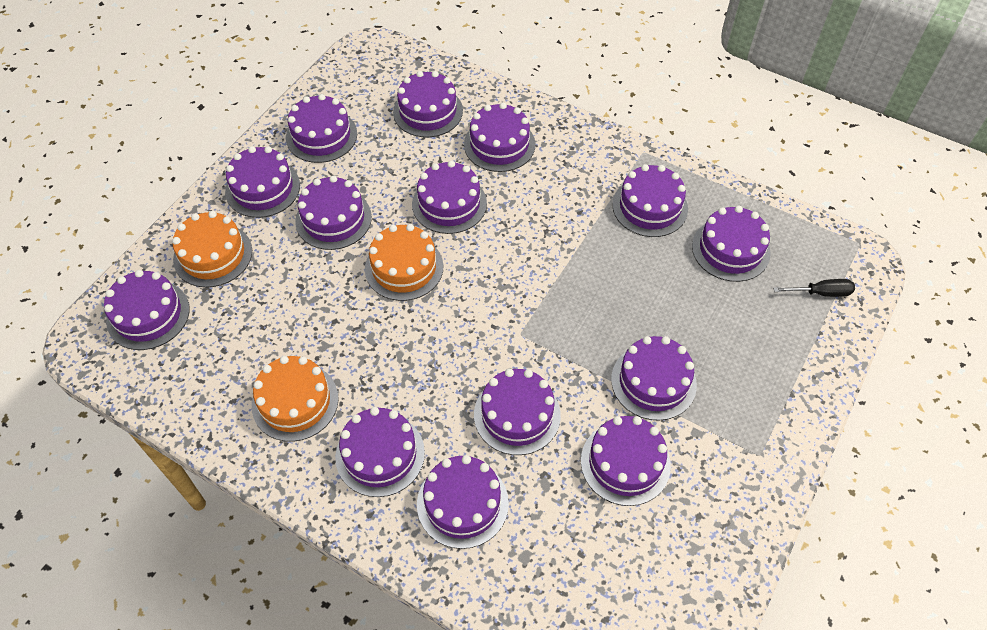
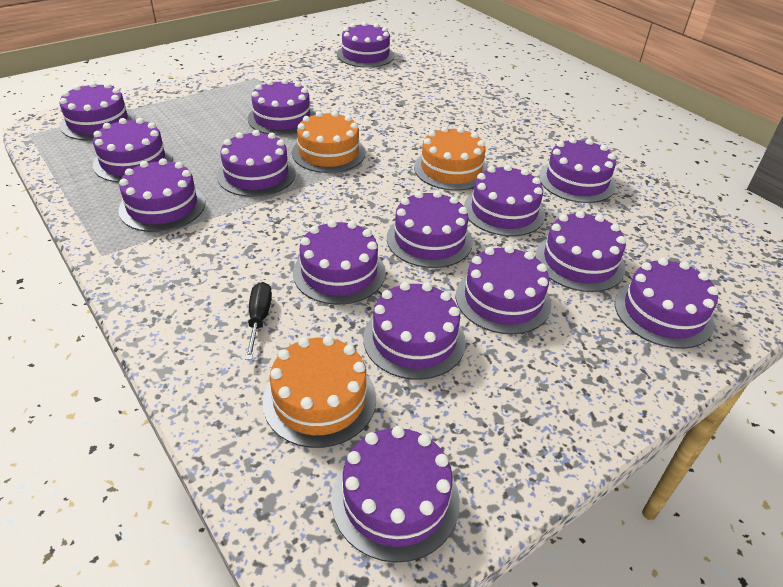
purple cake: 14 -> 15

